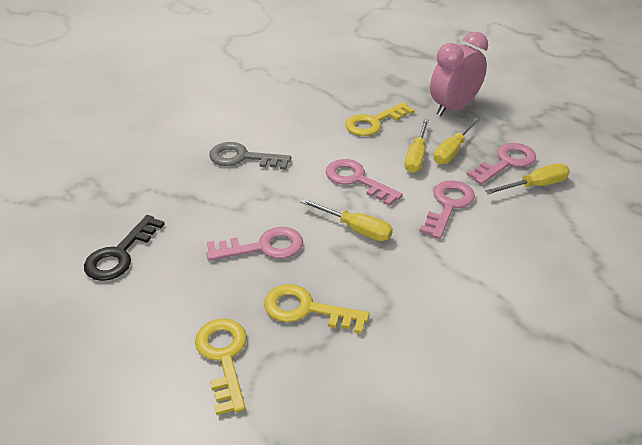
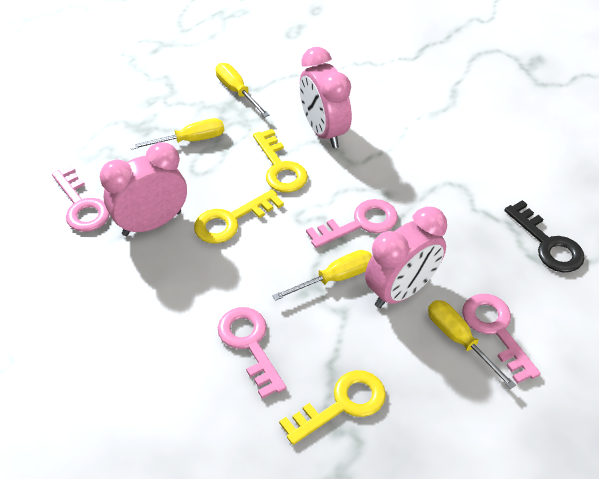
grey key: 1 -> 0
pink clock: 1 -> 3

